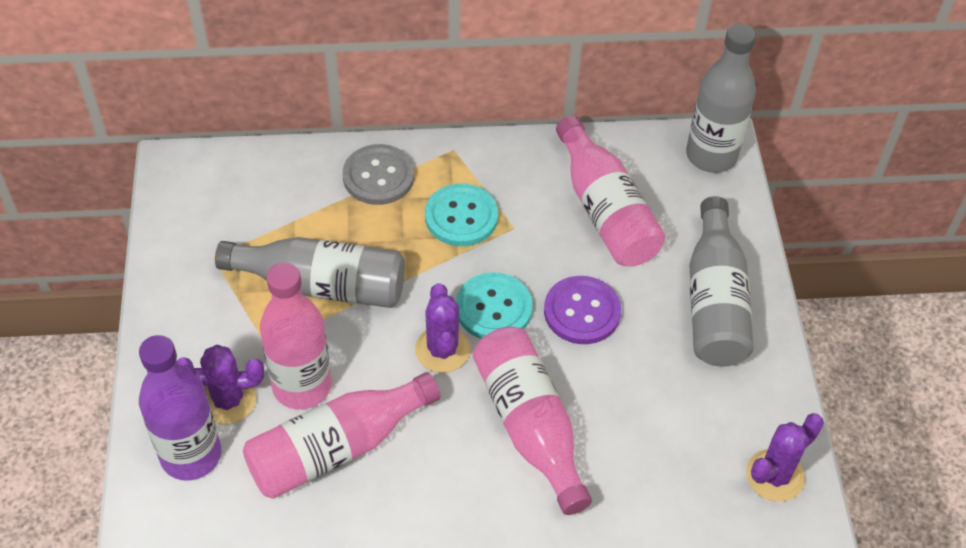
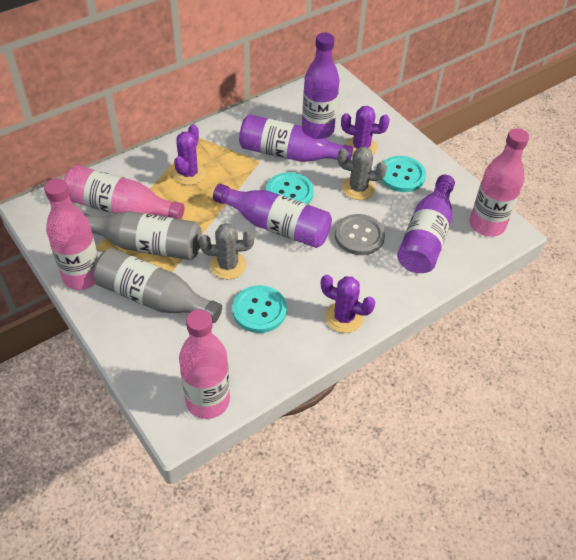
grey bottle: 3 -> 2
grey cactus: 0 -> 2
purple bottle: 1 -> 4
purple button: 1 -> 0
turquoise button: 2 -> 3

